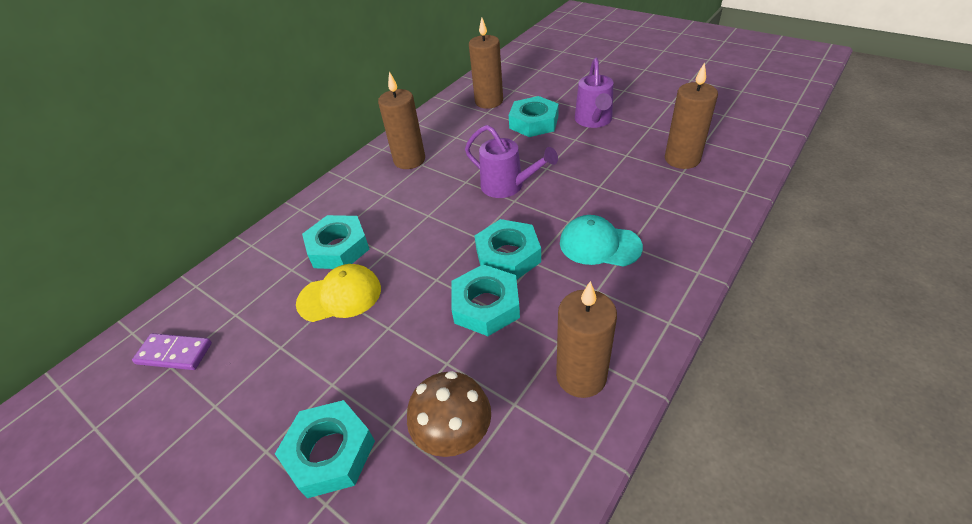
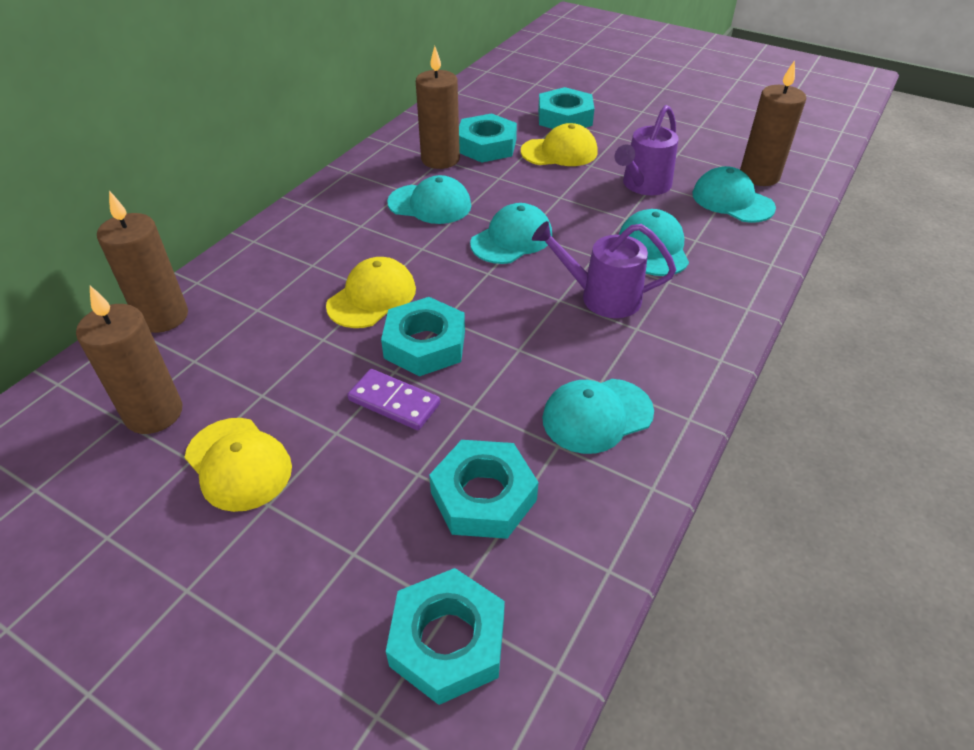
brown mushroom: 1 -> 0
turquoise cap: 1 -> 5
yellow cap: 1 -> 3

